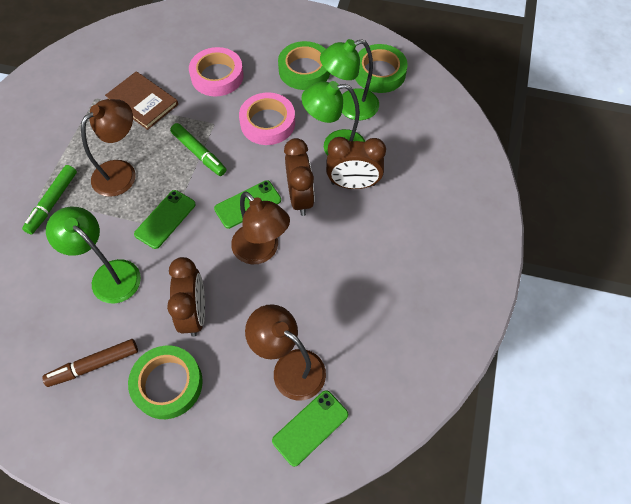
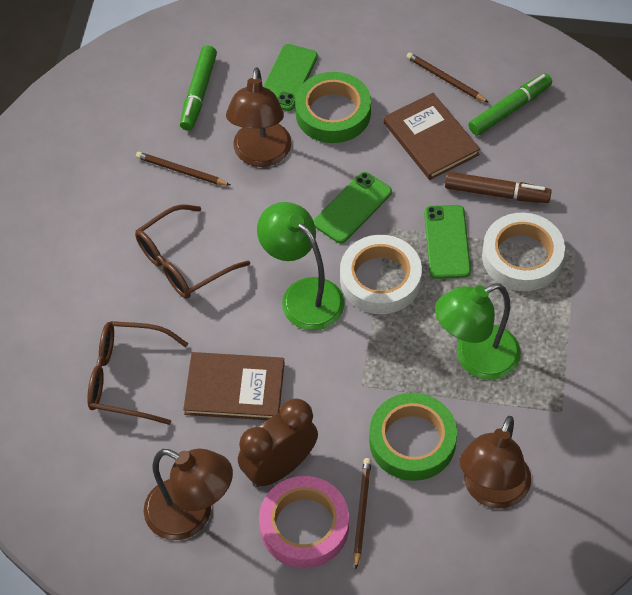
brown book: 1 -> 2
brown clock: 3 -> 1
brown glasses: 0 -> 2
brown pencil: 0 -> 3
green lamp: 3 -> 2
green tape: 3 -> 2
pink tape: 2 -> 1
white tape: 0 -> 2

